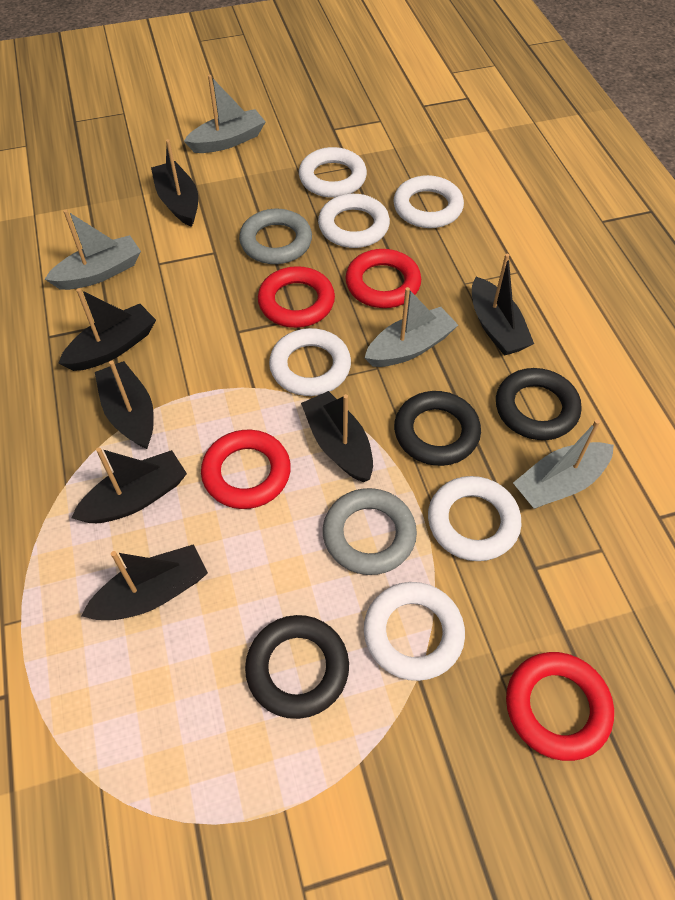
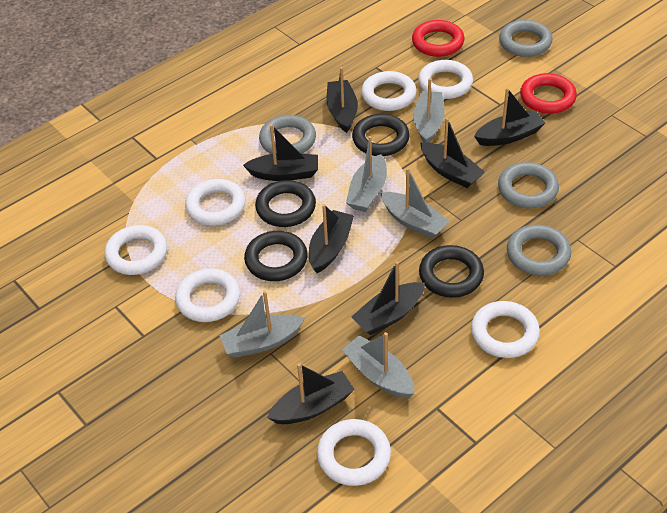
black ring: 3 -> 4
grey boat: 4 -> 5
grey ring: 2 -> 4
red ring: 4 -> 2
white ring: 6 -> 7

